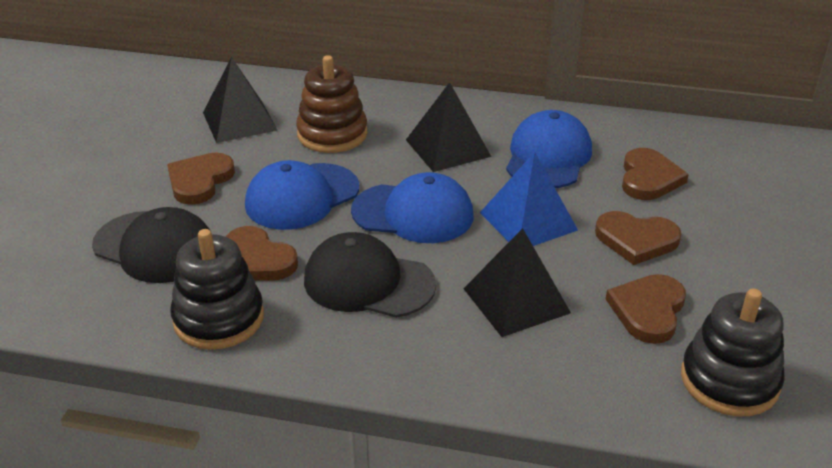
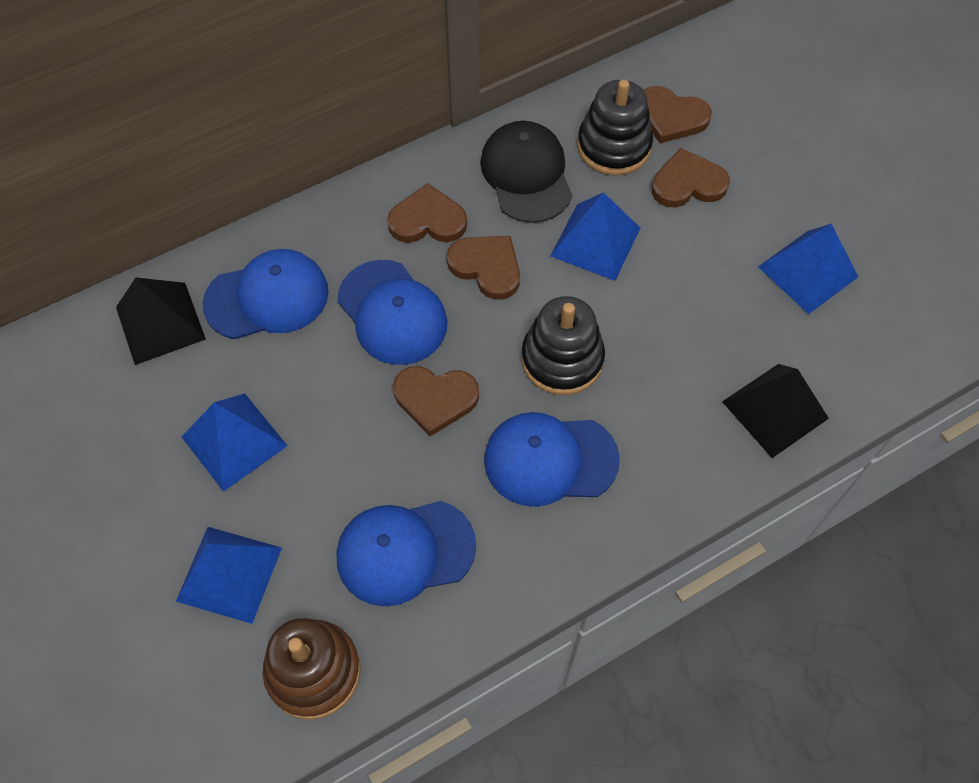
black cap: 2 -> 1
black pyramid: 3 -> 2
blue cap: 3 -> 4
blue pyramid: 1 -> 4

